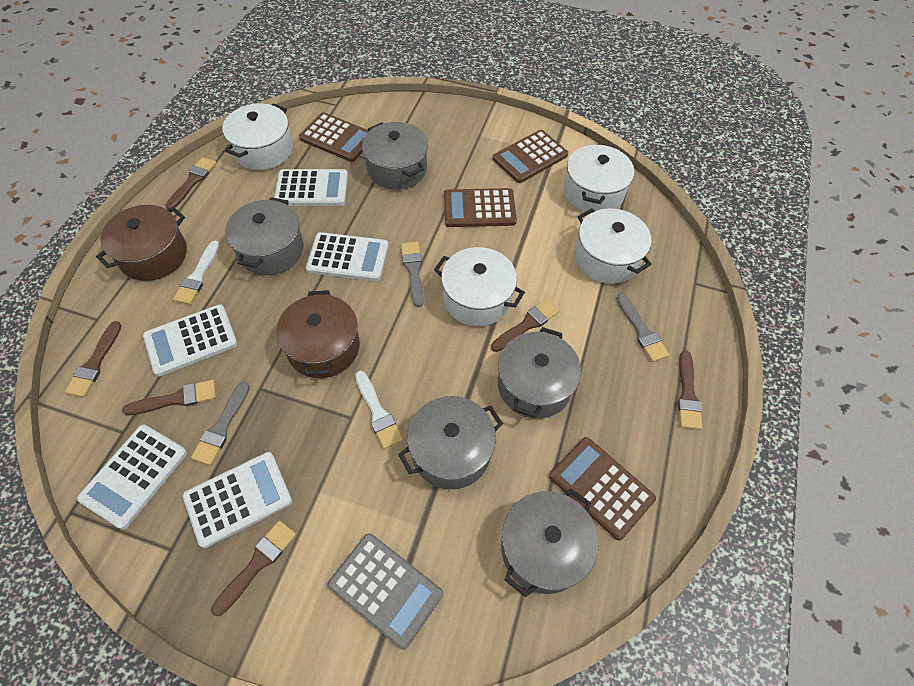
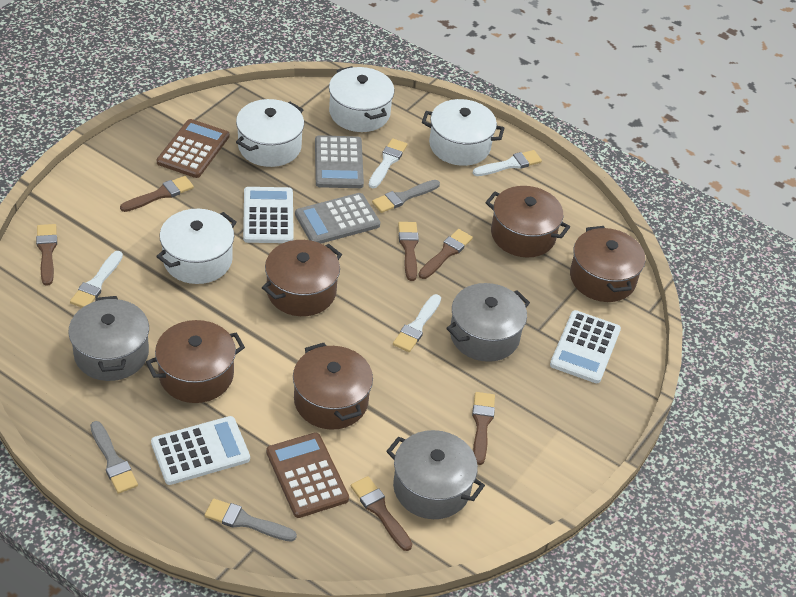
brown calculator: 4 -> 2
brown pot: 2 -> 5
grey calculator: 1 -> 2
grey pot: 5 -> 3
white brush: 2 -> 4
white calculator: 5 -> 3

